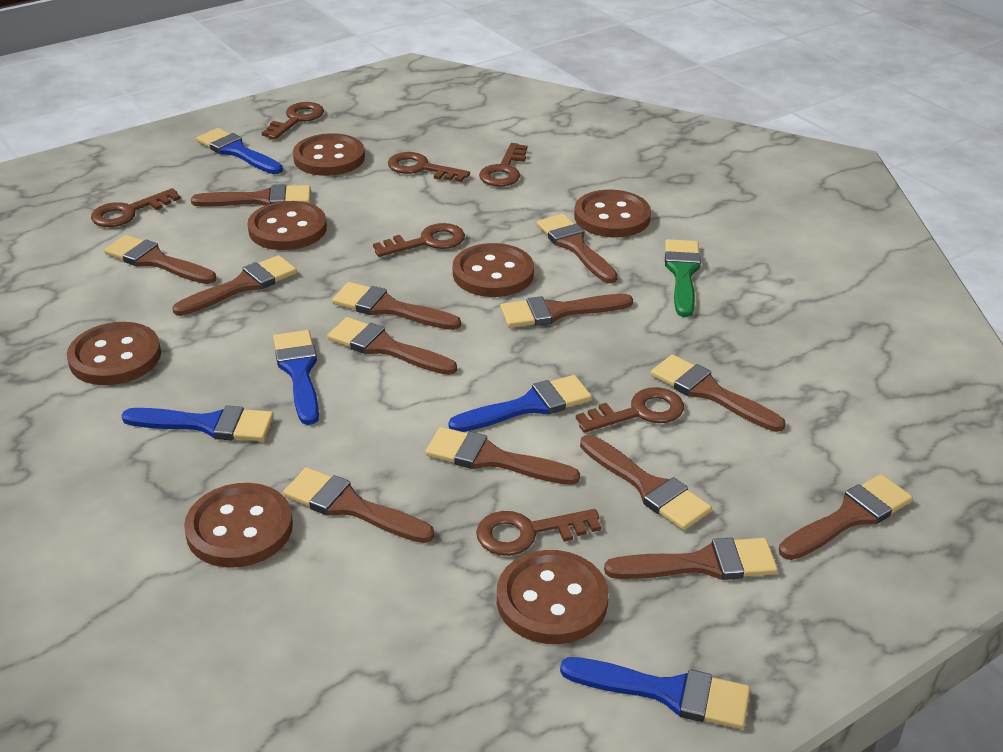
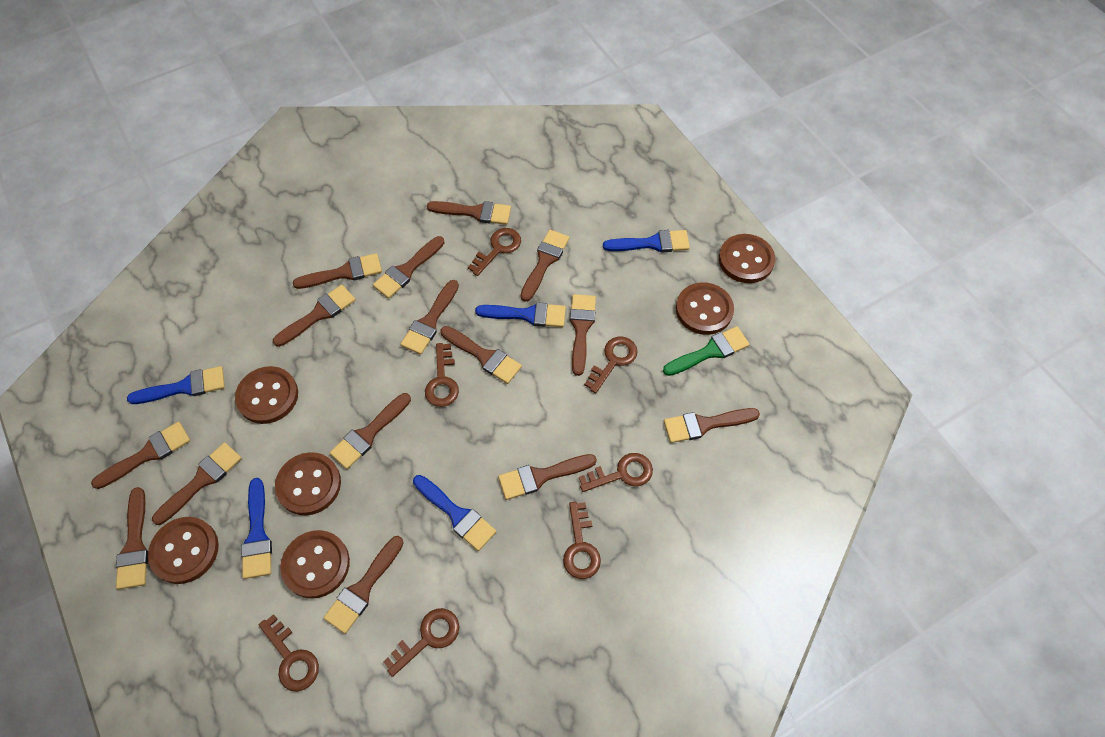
brown brush: 13 -> 15
brown button: 7 -> 6

